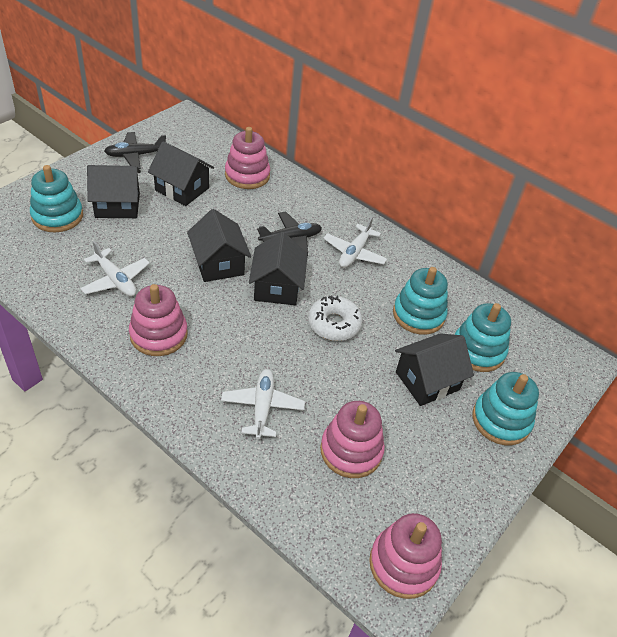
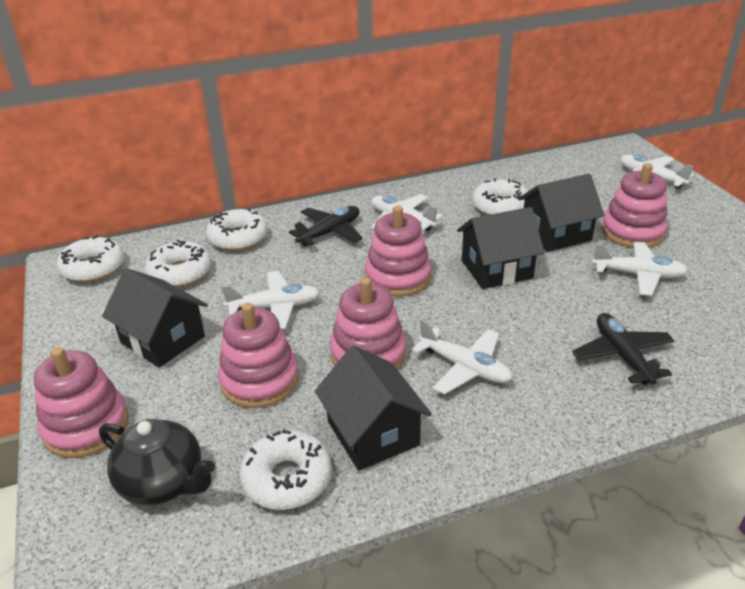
black house: 5 -> 4
black teapot: 0 -> 1
pink stacking toy: 4 -> 5
turquoise stacking toy: 4 -> 0
white donut: 1 -> 5
white plane: 3 -> 5

